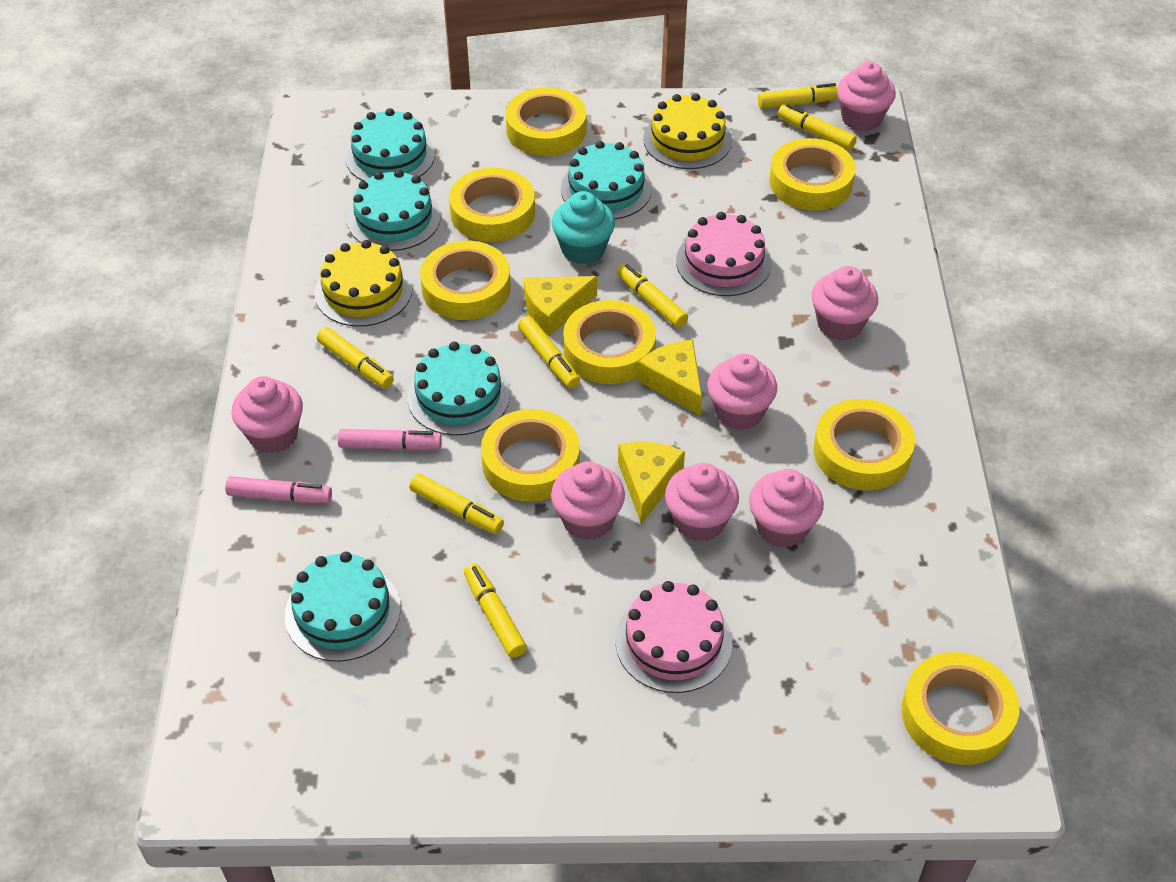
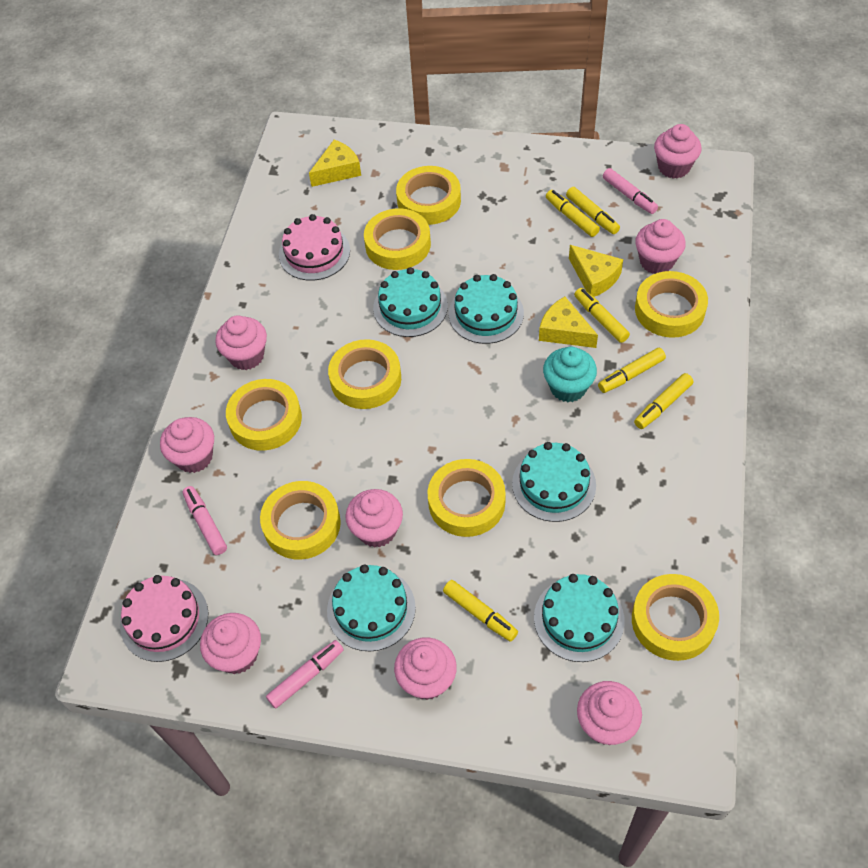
pink cupcake: 7 -> 8
pink marker: 2 -> 3
yellow cake: 2 -> 0
yellow marker: 7 -> 6

